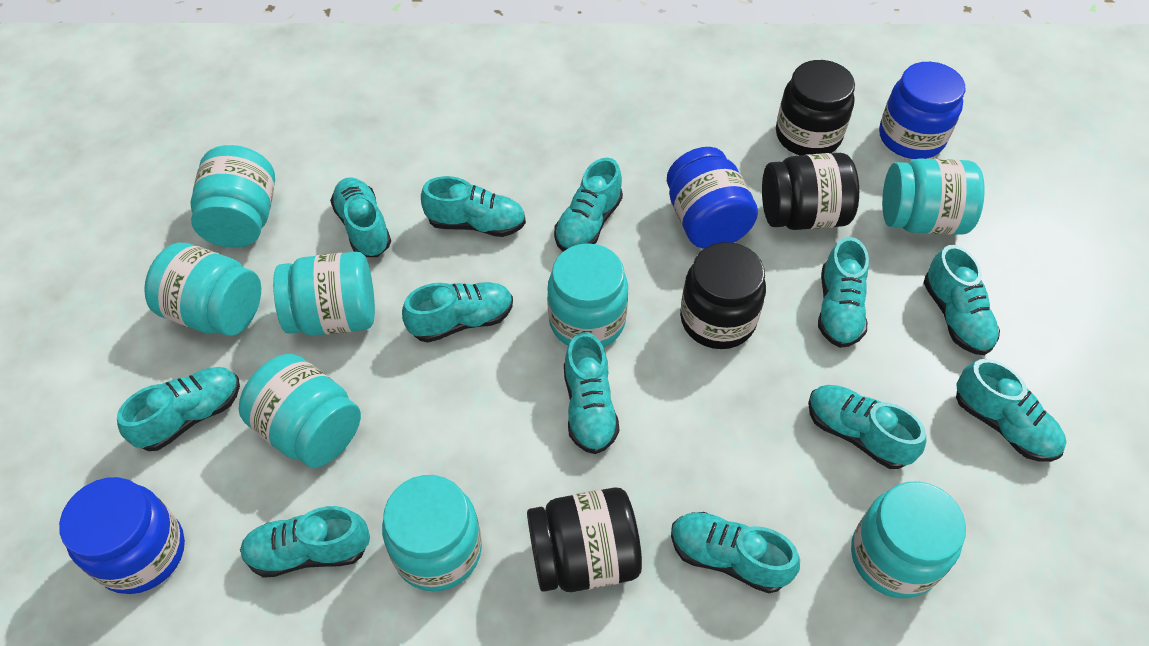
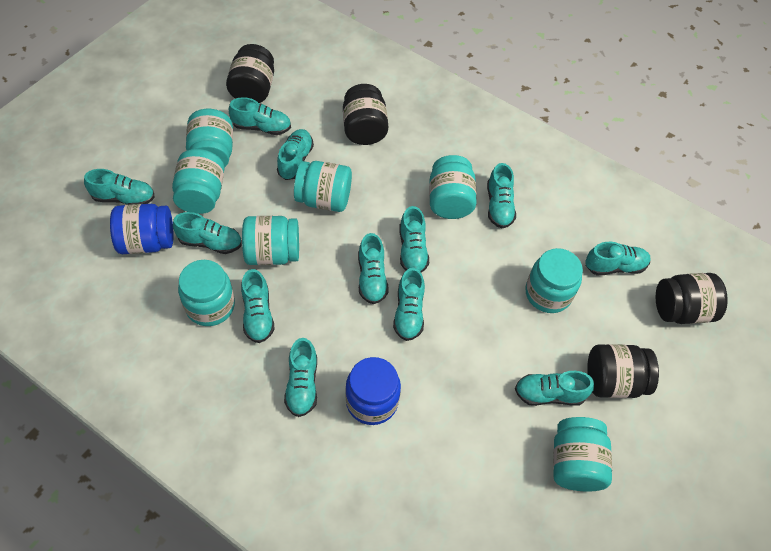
blue jar: 3 -> 2

